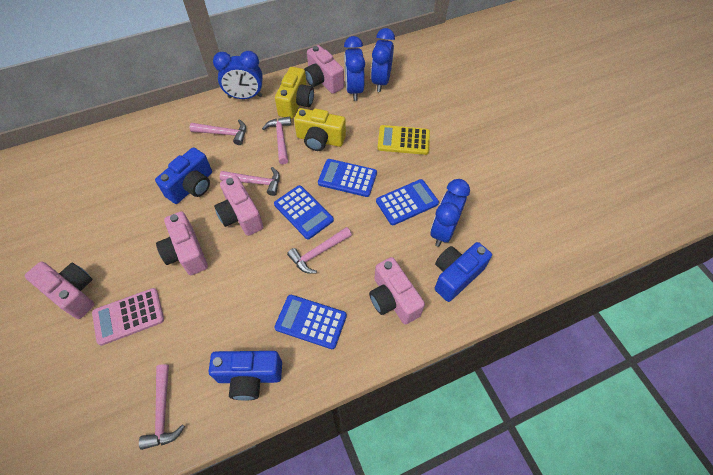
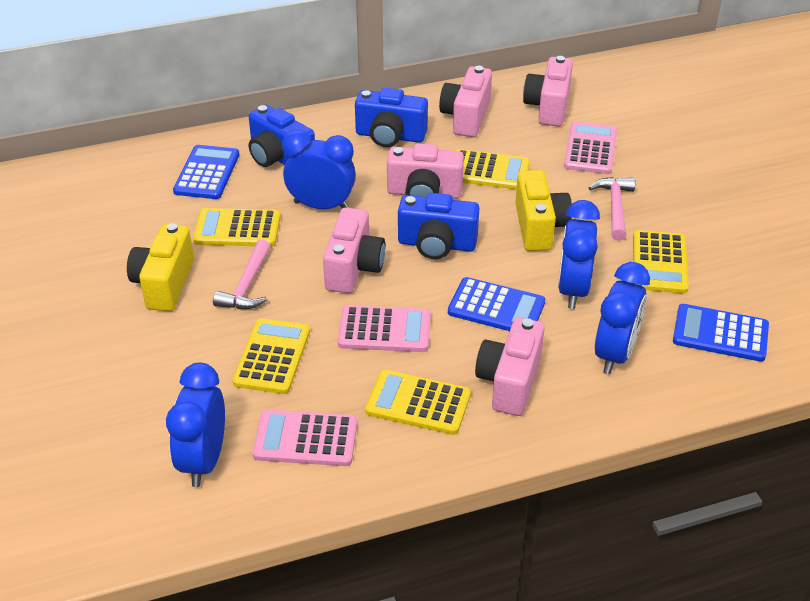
blue calculator: 4 -> 3
pink calculator: 1 -> 3
pink hammer: 5 -> 2
yellow calculator: 1 -> 5

